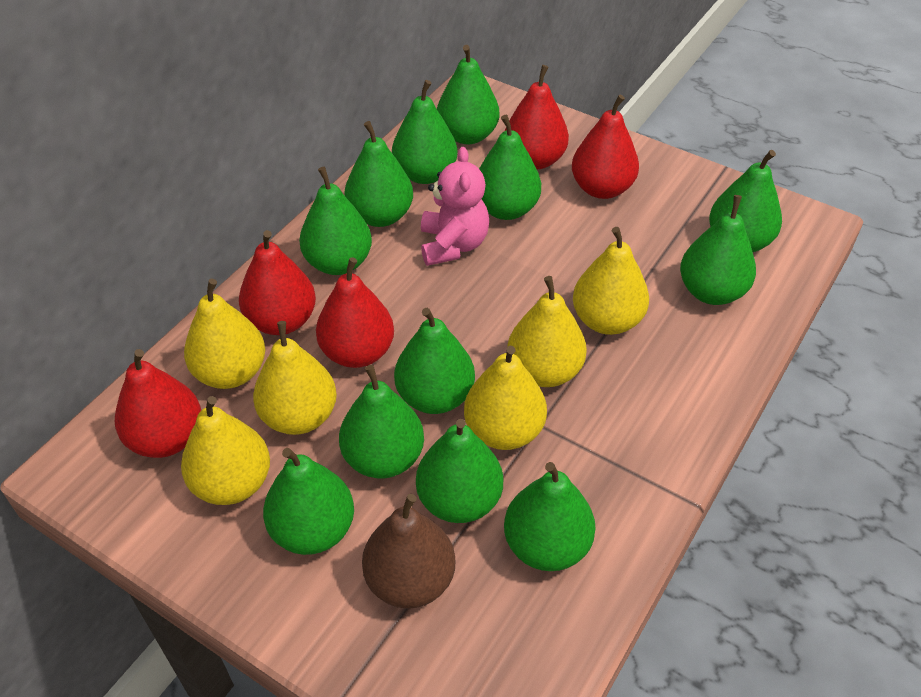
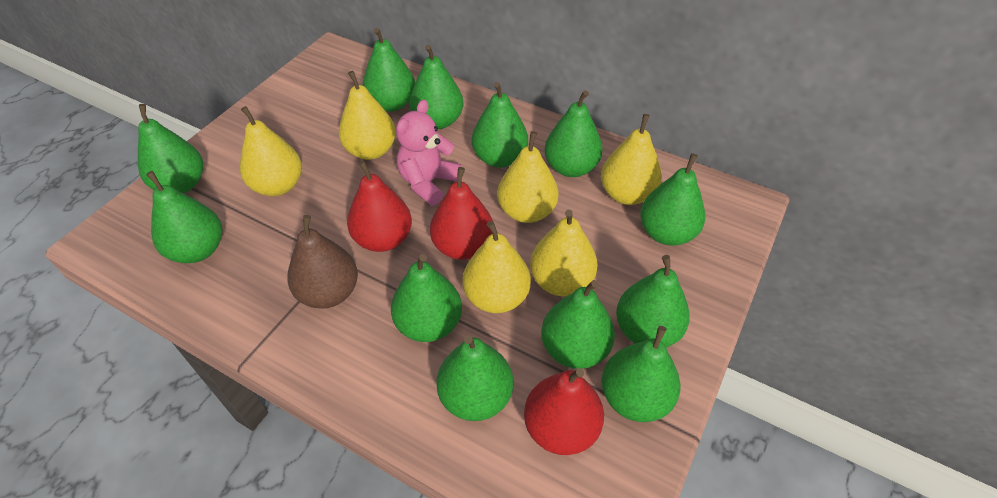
red pear: 5 -> 3

